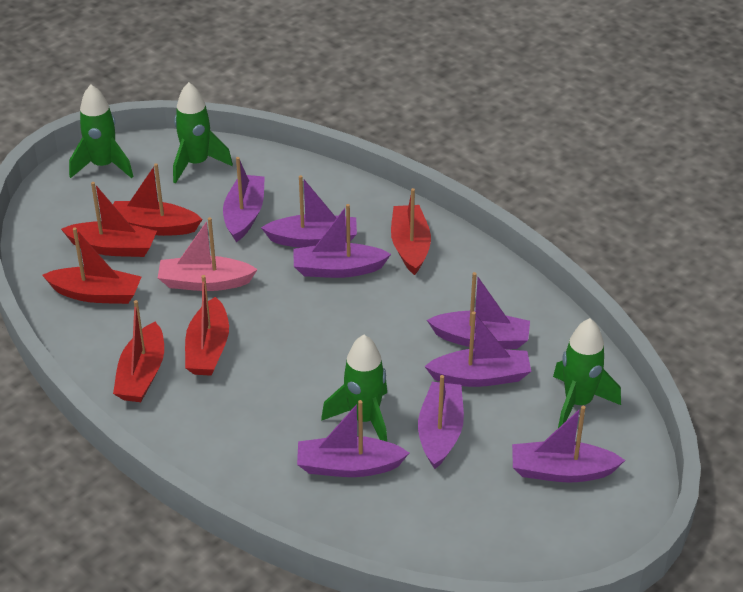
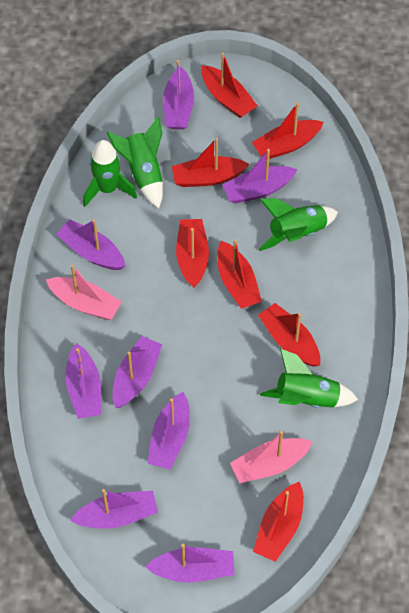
pink boat: 1 -> 2
red boat: 6 -> 7

